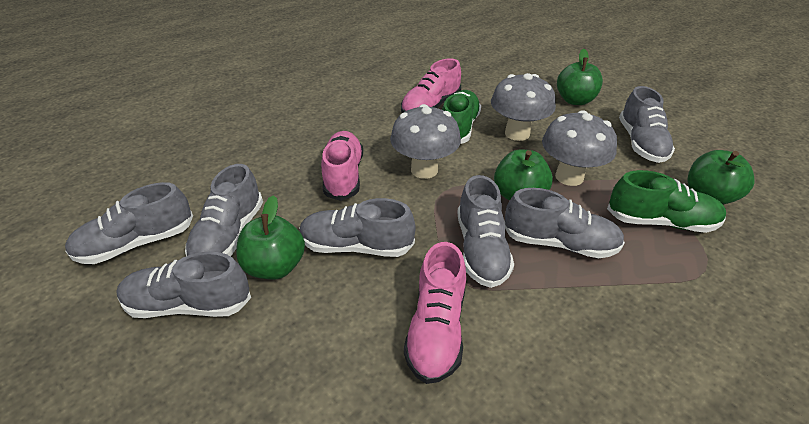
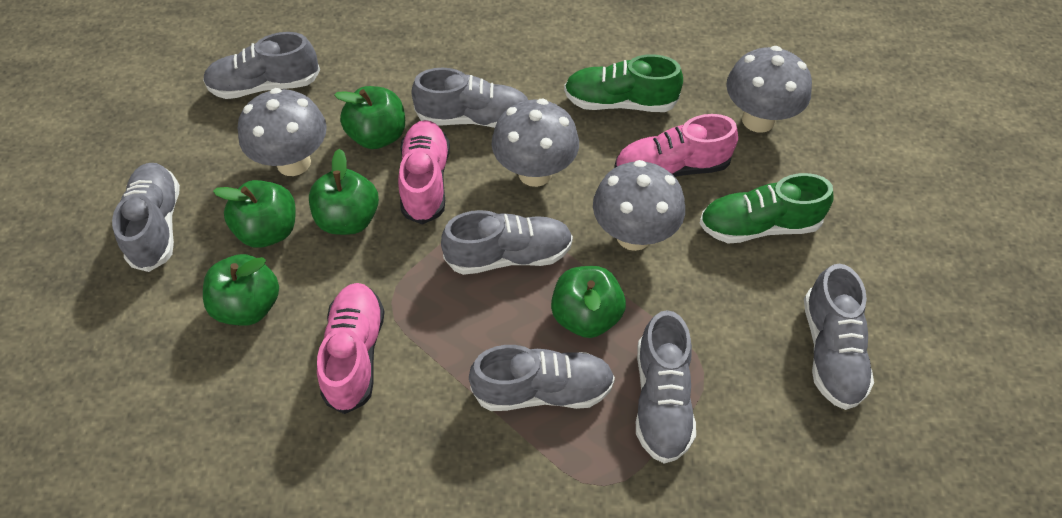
green apple: 4 -> 5
grey mushroom: 3 -> 4

